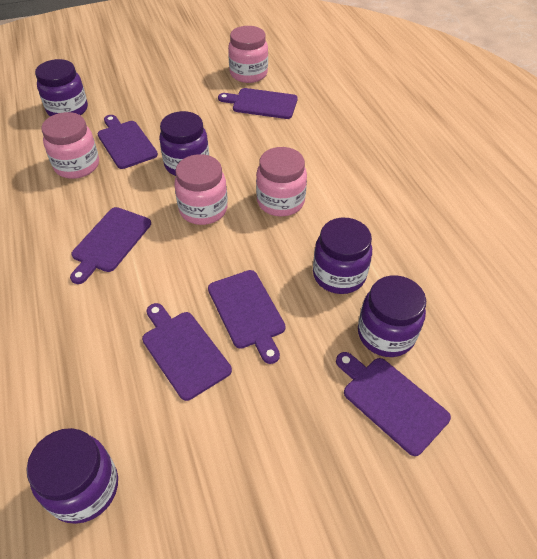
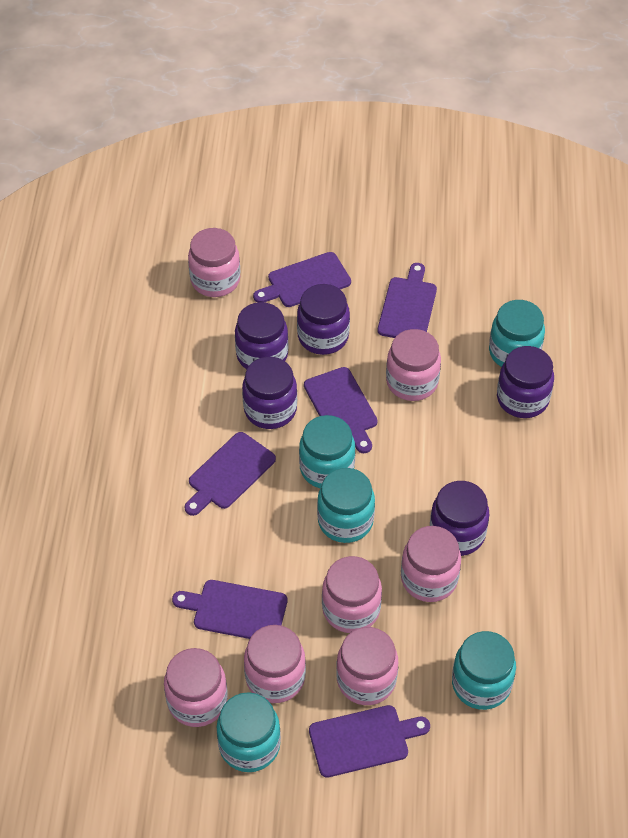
pink jar: 4 -> 7
turquoise jar: 0 -> 5

